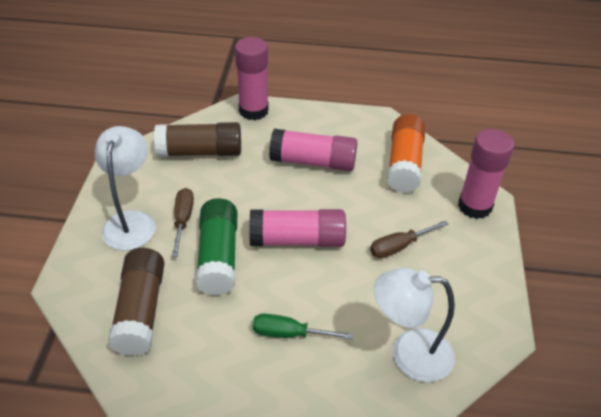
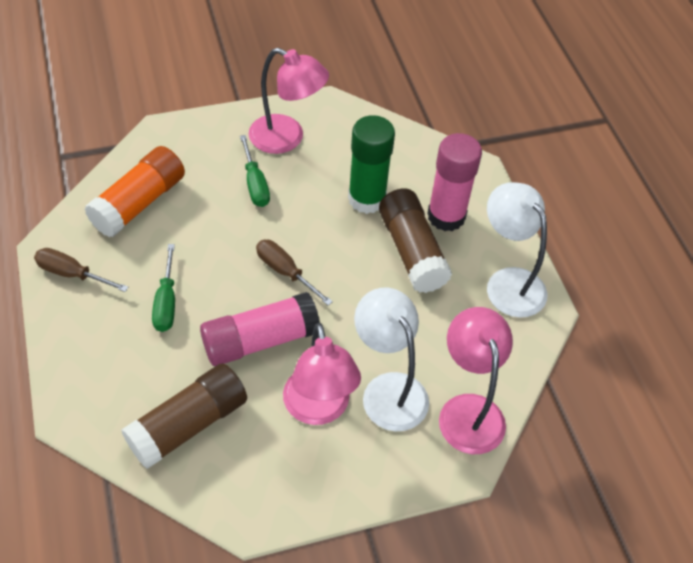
green screwdriver: 1 -> 2
pink glue stick: 4 -> 2
pink lamp: 0 -> 3

